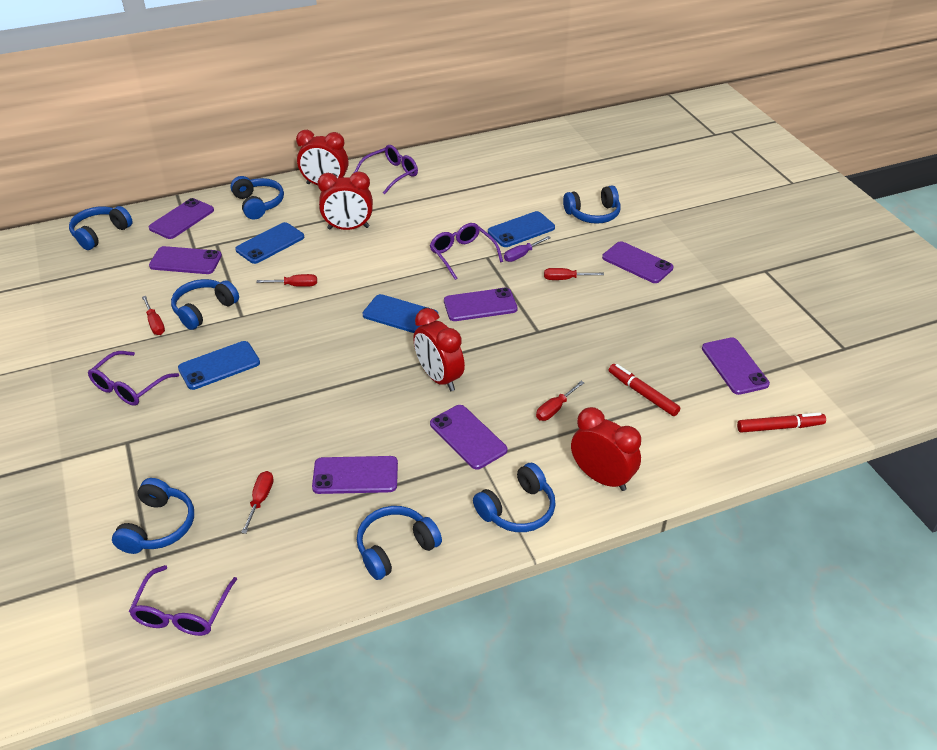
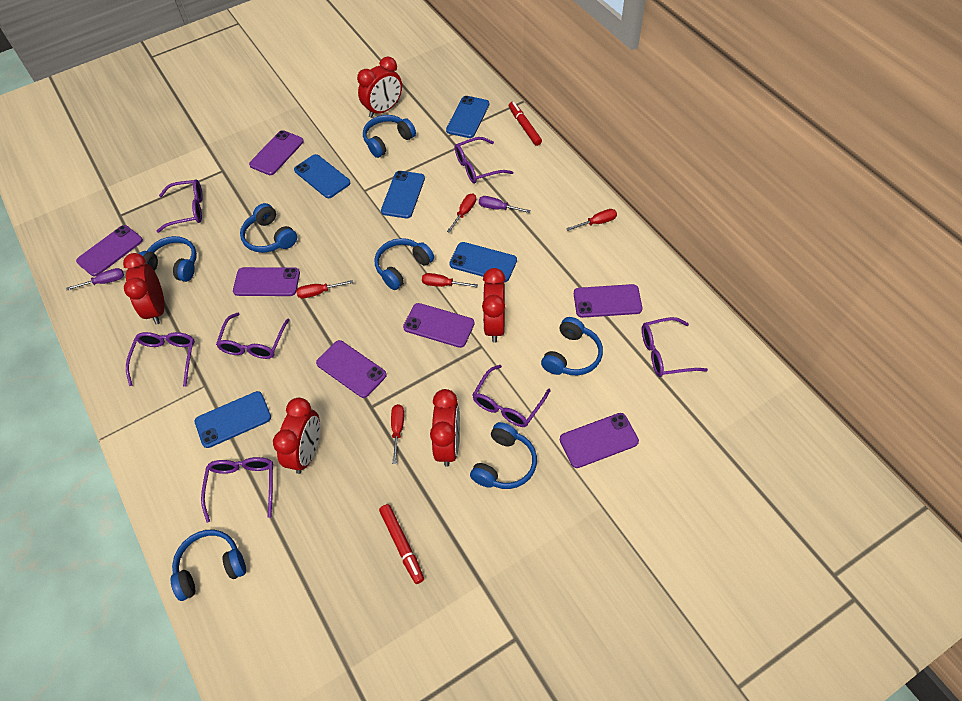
blue phone: 4 -> 5
purple glasses: 4 -> 7
purple screwdriver: 1 -> 2
red clock: 4 -> 5

